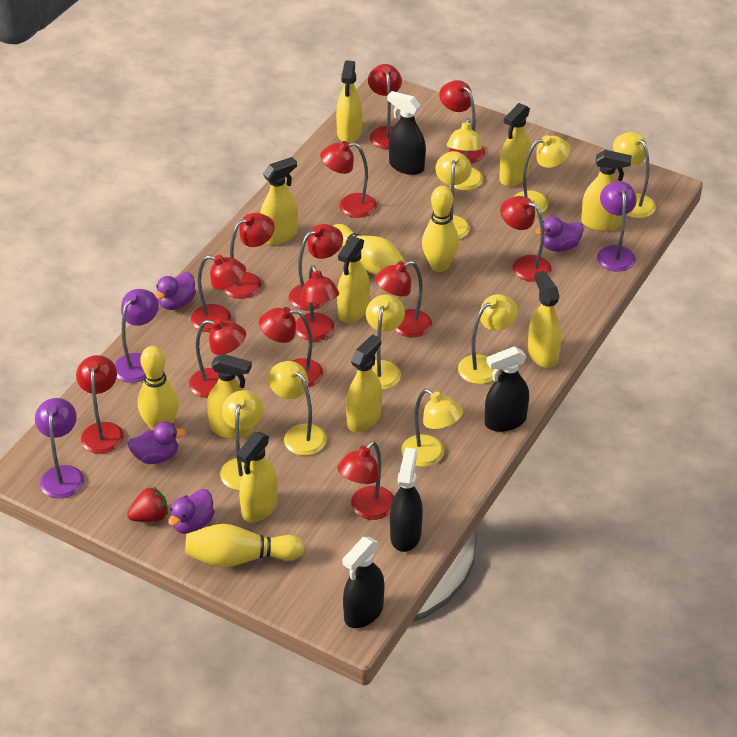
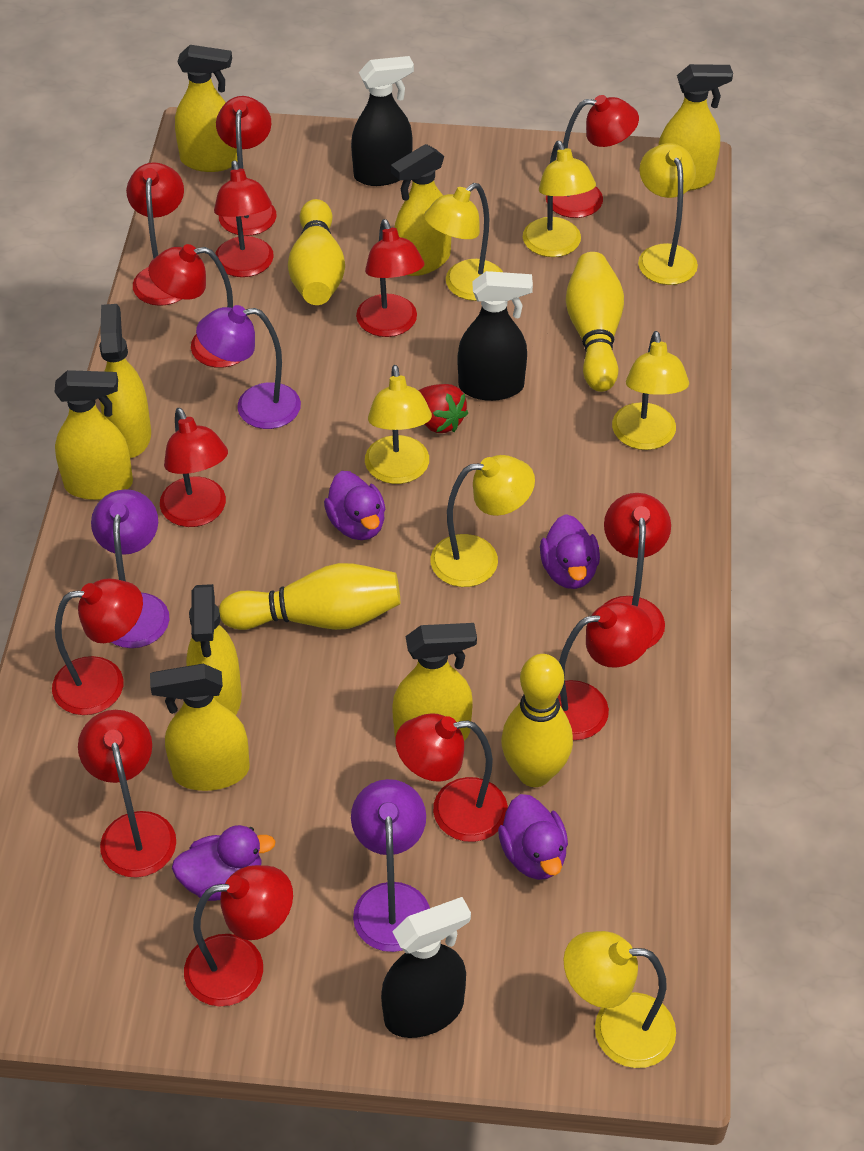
black spray bottle: 4 -> 3
yellow lamp: 9 -> 7
yellow spray bottle: 9 -> 8

